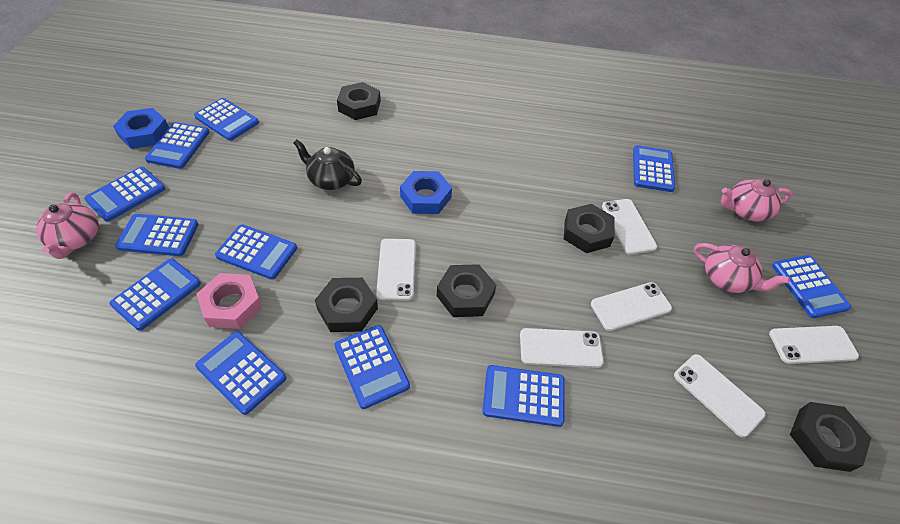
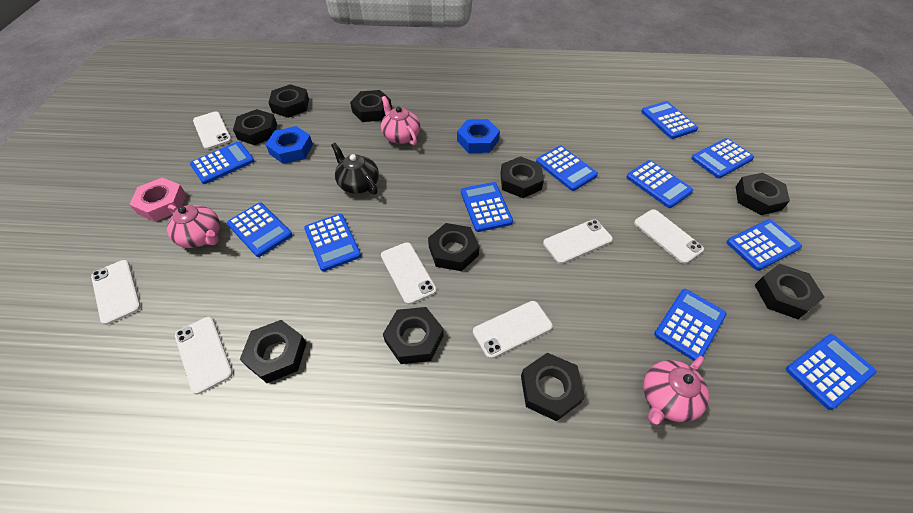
black nut: 5 -> 10
white phone: 6 -> 7

